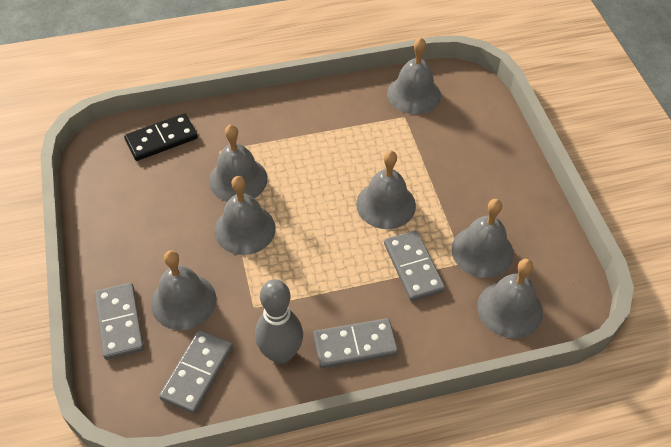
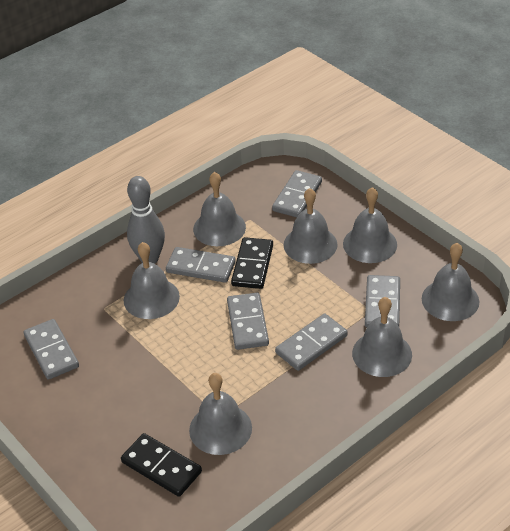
black domino: 1 -> 2
grey domino: 4 -> 6

